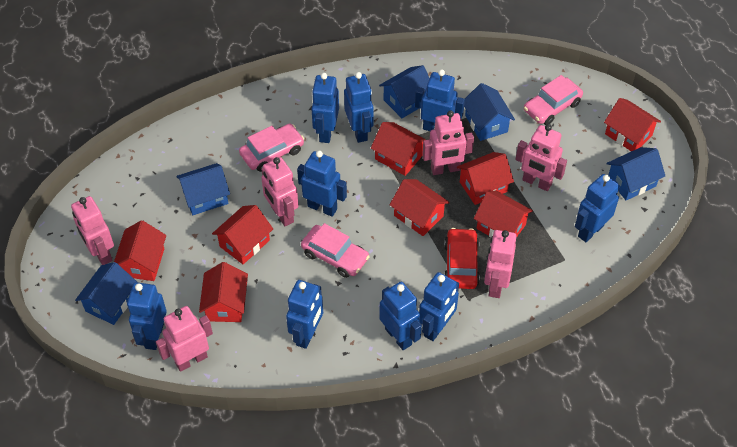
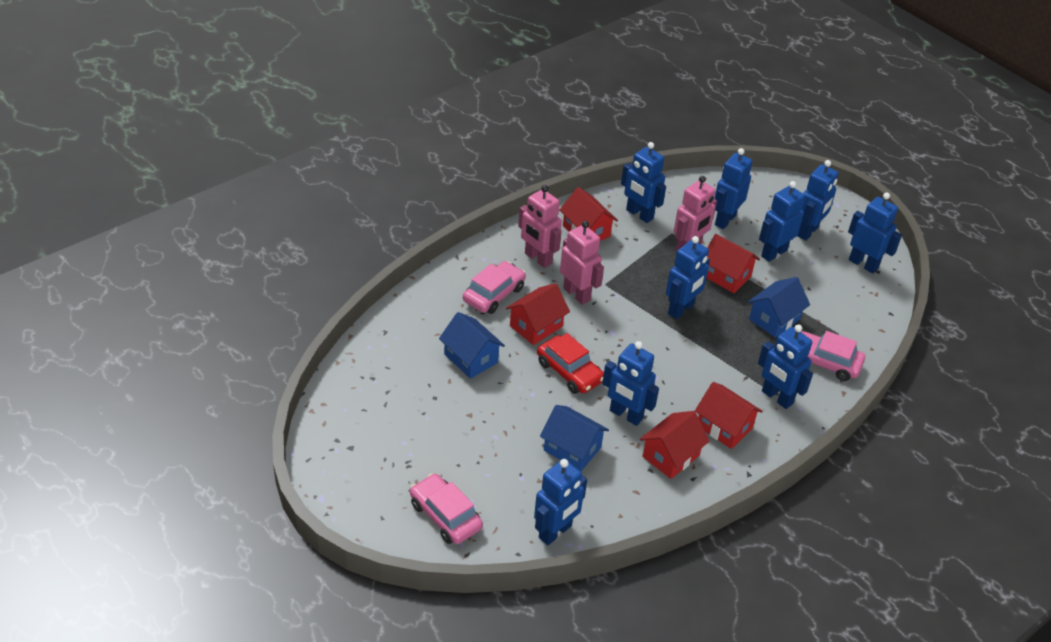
blue house: 5 -> 3
pink robot: 6 -> 3
red house: 8 -> 5

